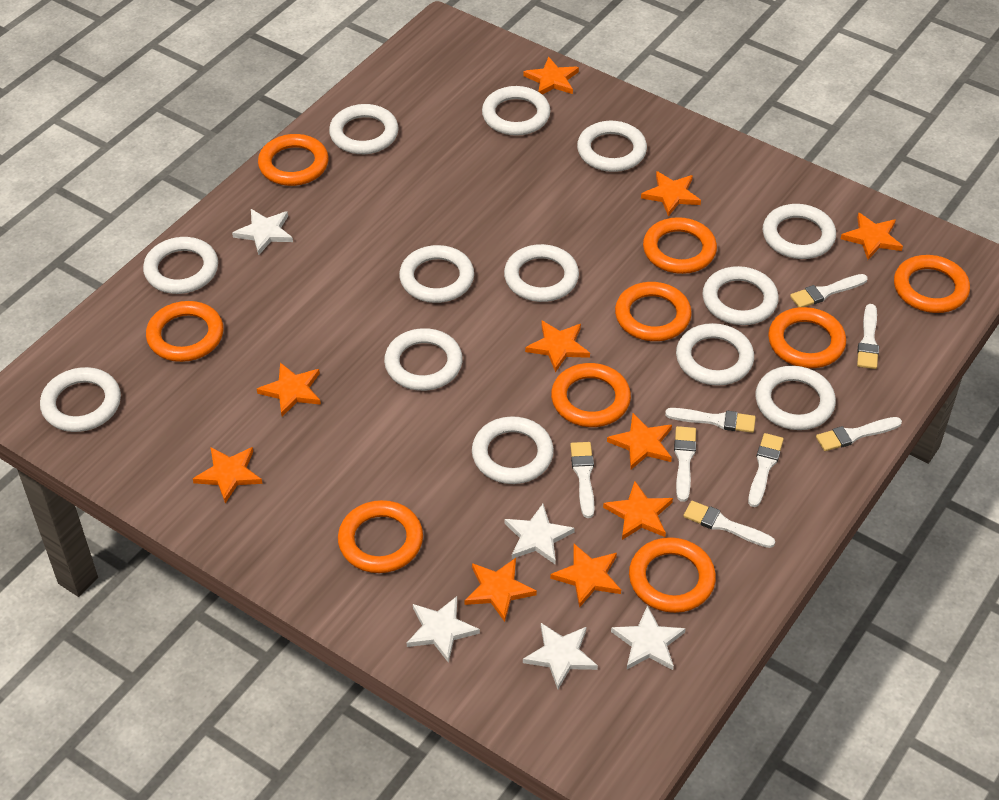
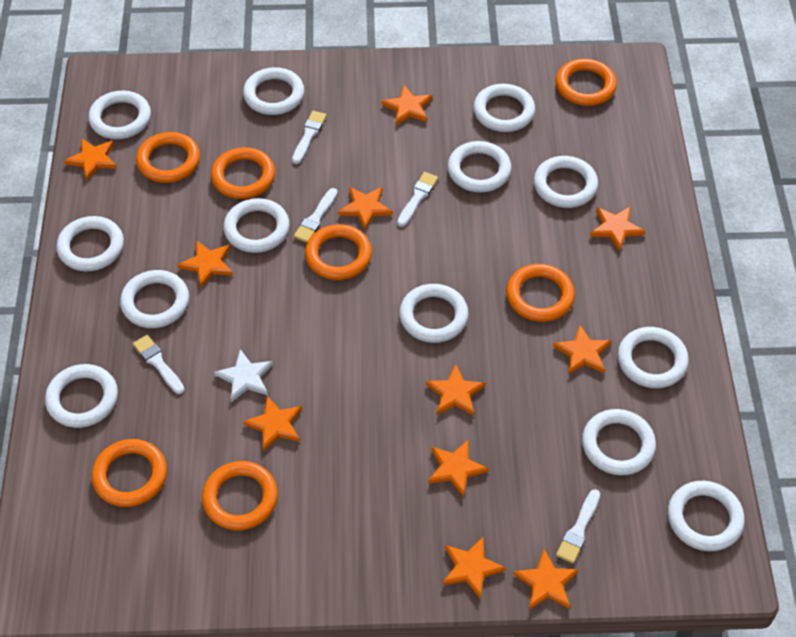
orange ring: 9 -> 7
orange star: 10 -> 11
white brush: 8 -> 5
white star: 5 -> 1

